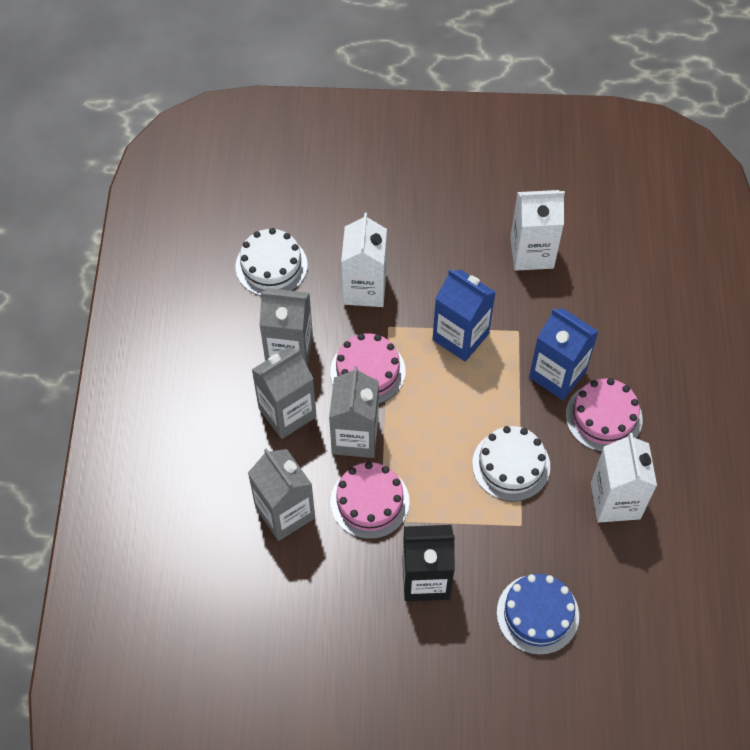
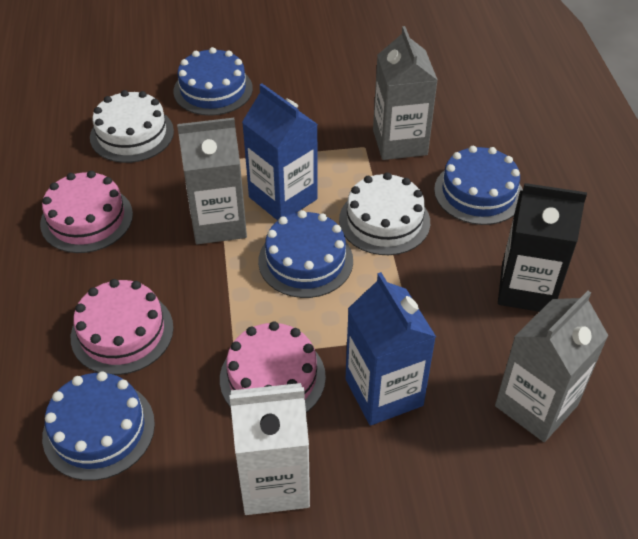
blue cake: 1 -> 4
grey carton: 4 -> 3
white carton: 3 -> 1

